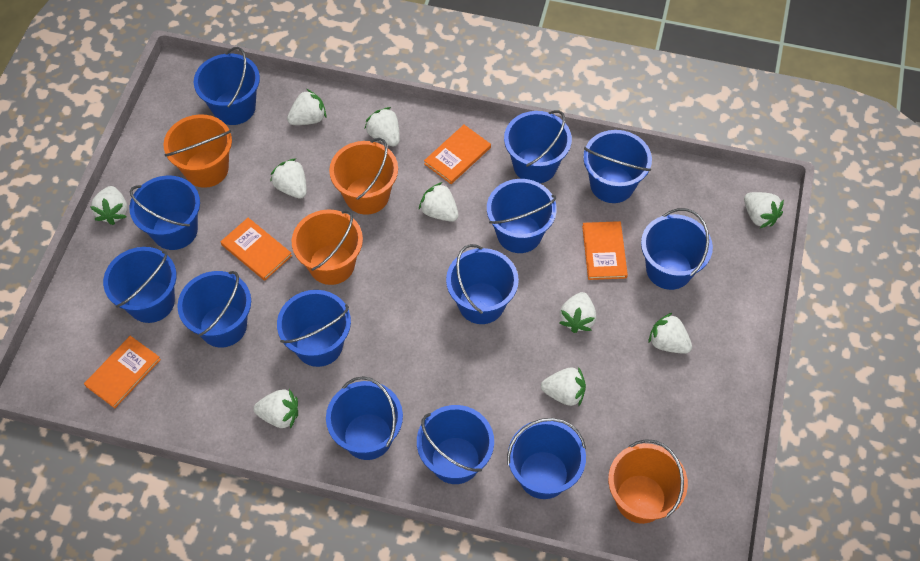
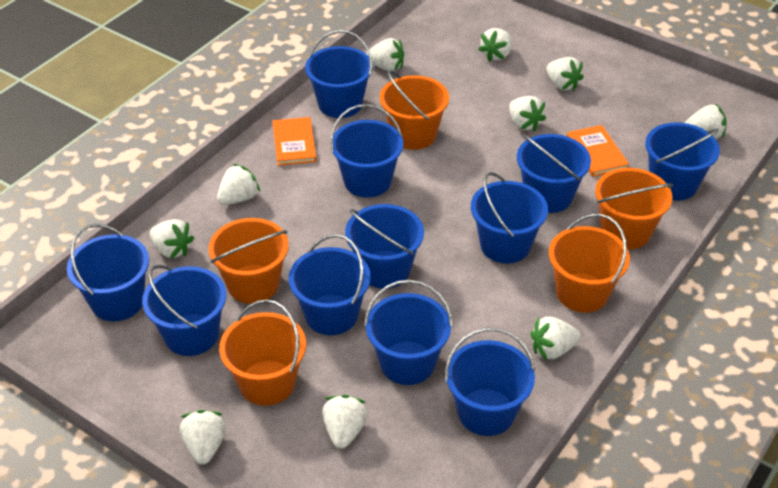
blue bucket: 13 -> 11
orange book: 4 -> 2
orange bucket: 4 -> 5

